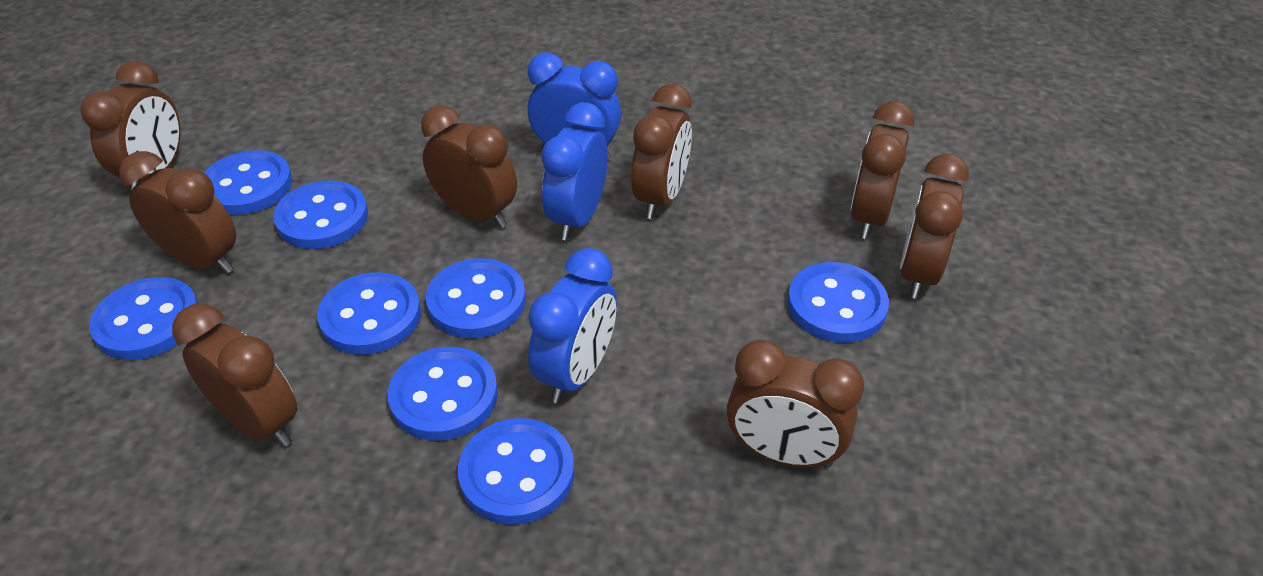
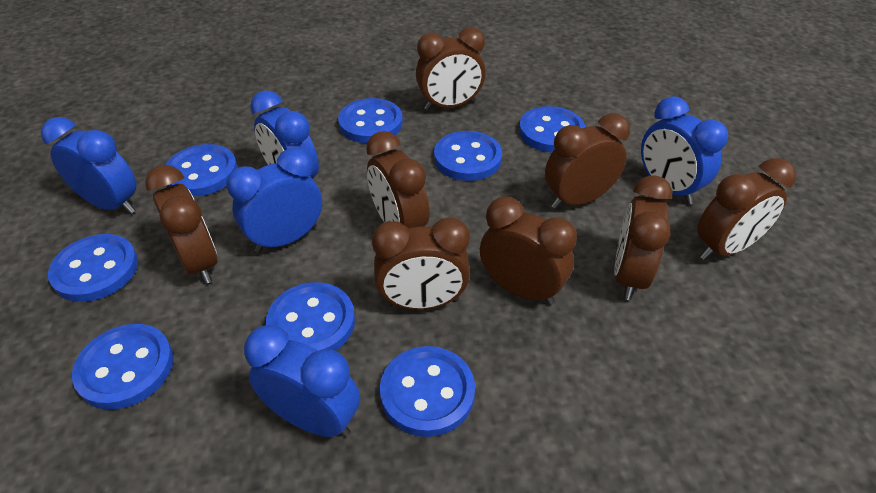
blue clock: 3 -> 5

